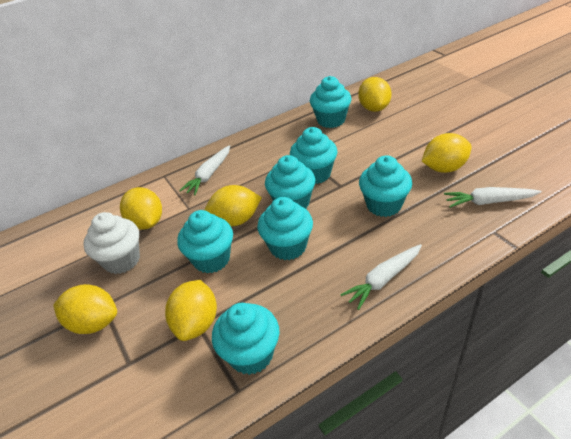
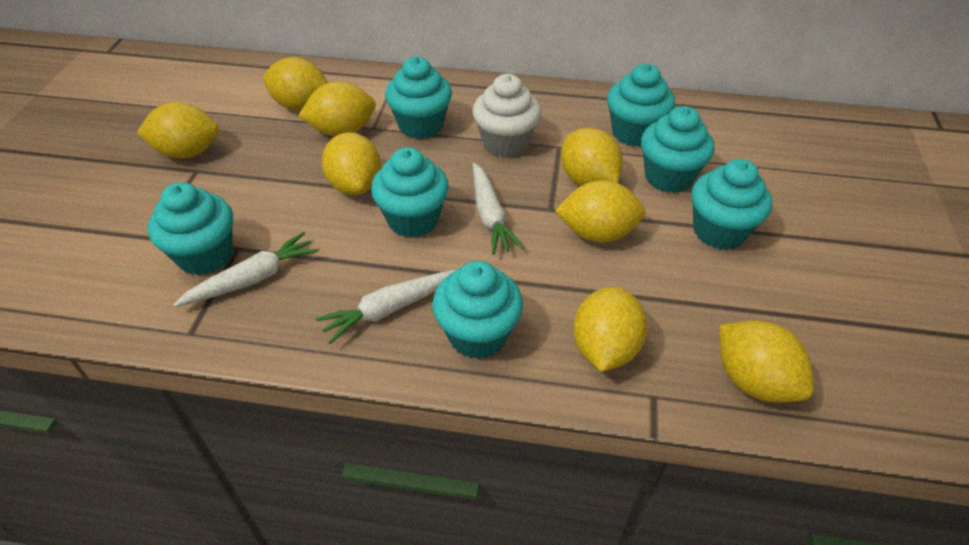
yellow lemon: 6 -> 8

